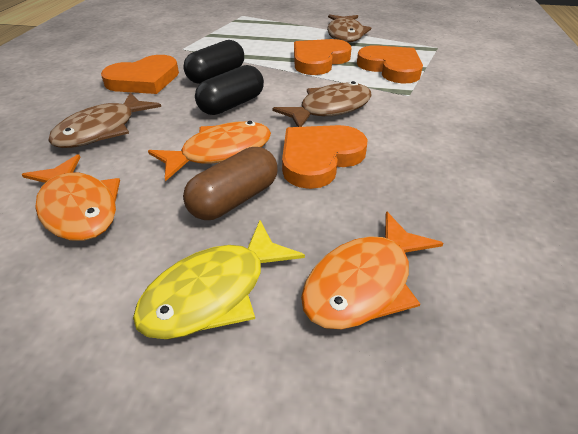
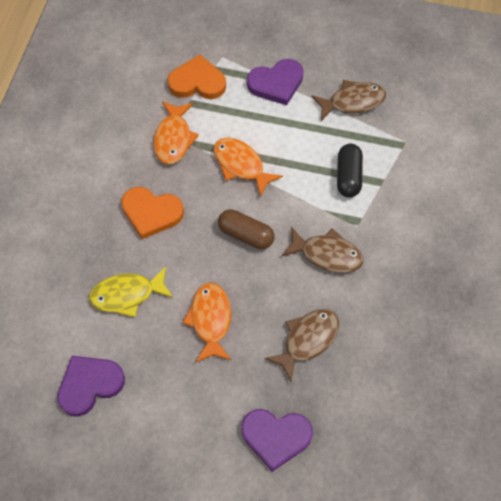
black capsule: 2 -> 1
orange heart: 4 -> 2
purple heart: 0 -> 3

